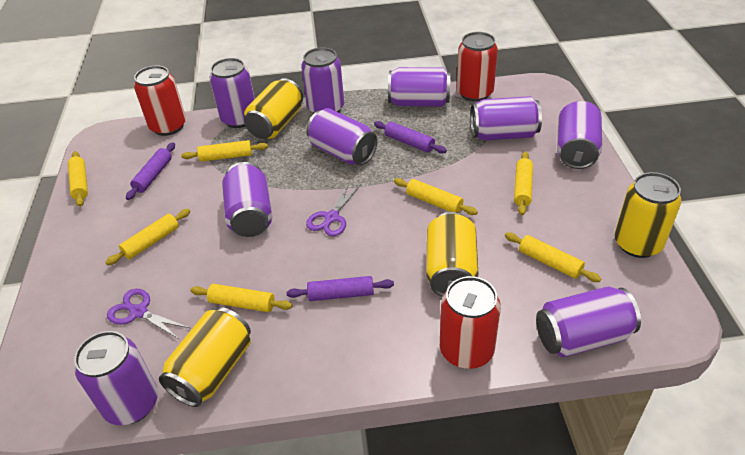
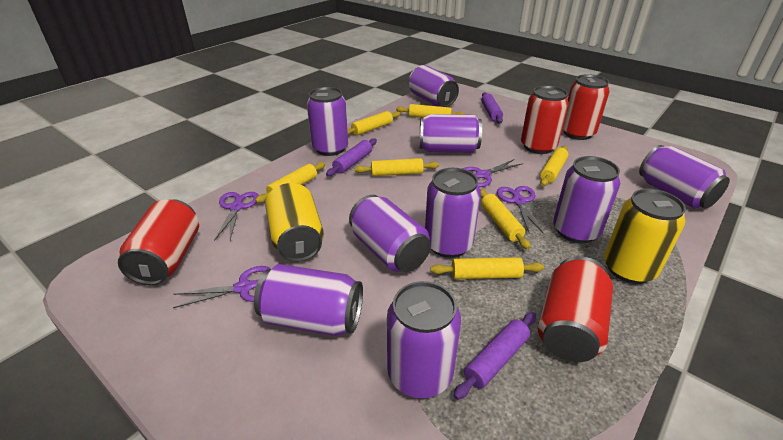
purple scissors: 2 -> 4
red can: 3 -> 4
yellow can: 4 -> 2

